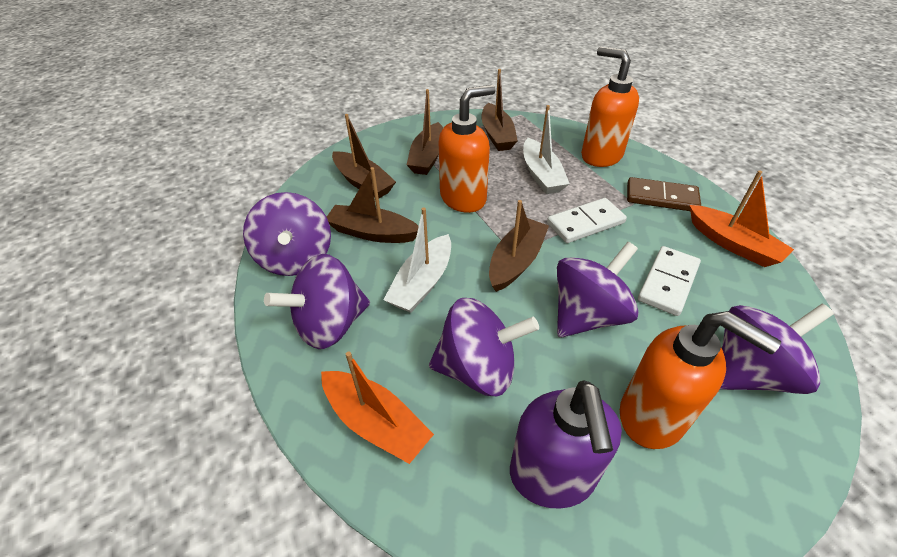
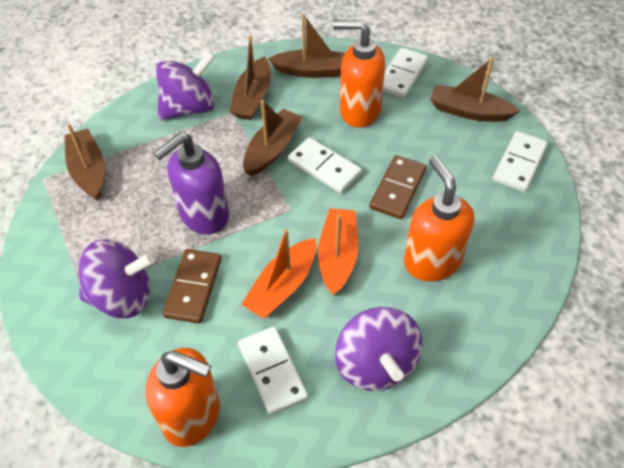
brown domino: 1 -> 2
purple spinning top: 5 -> 3
white boat: 2 -> 0
white domino: 2 -> 4

